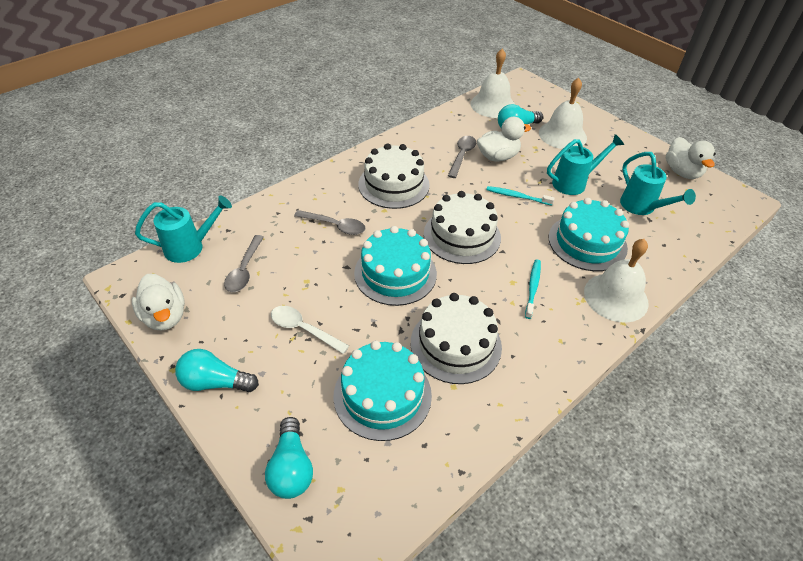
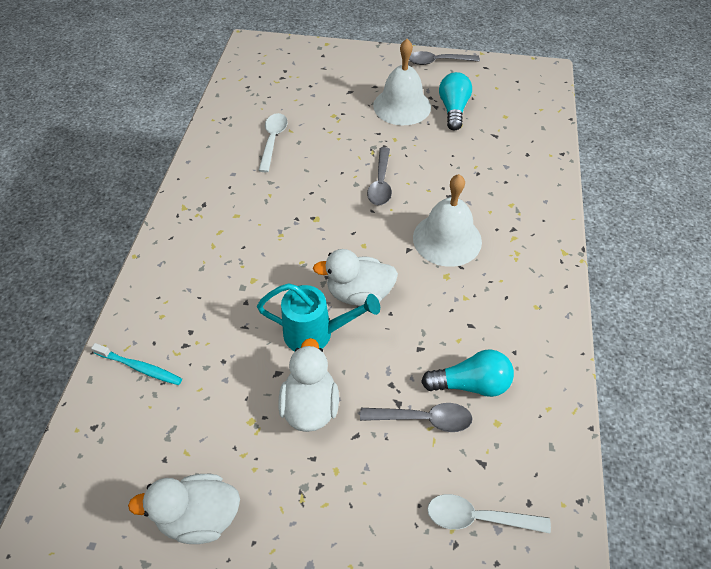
turquoise cake: 3 -> 0
turquoise light bulb: 3 -> 2
turquoise toothbrush: 2 -> 1
turquoise watering can: 3 -> 1
white bell: 3 -> 2
white cake: 3 -> 0
white spoon: 1 -> 2

